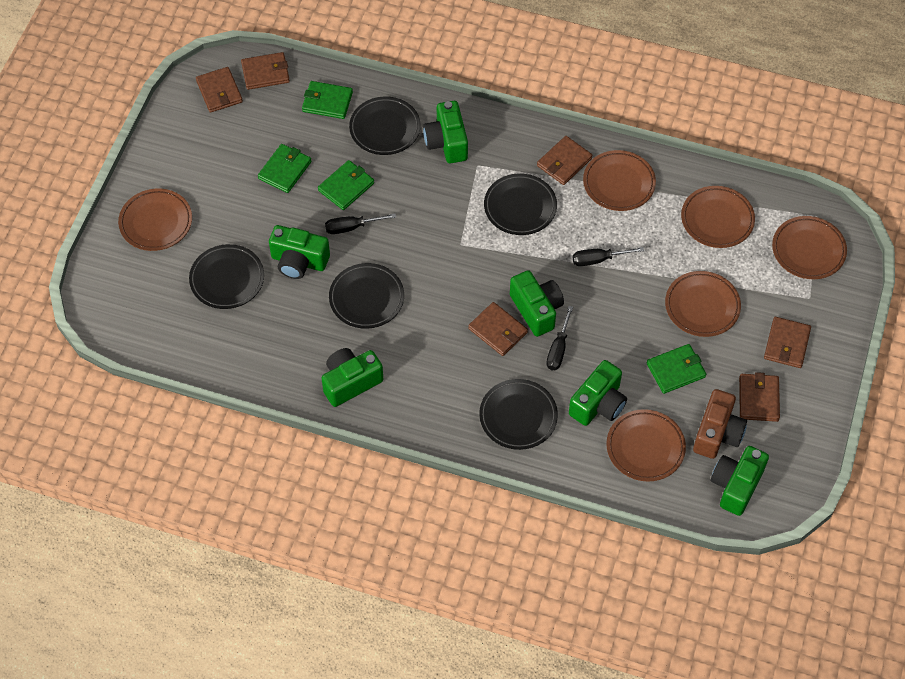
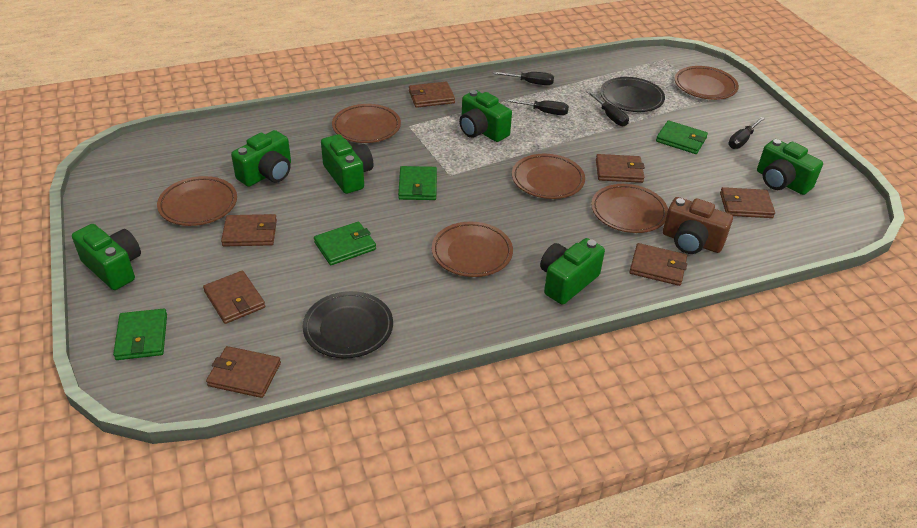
black plate: 5 -> 2
black screwdriver: 3 -> 4
brown wallet: 6 -> 7

